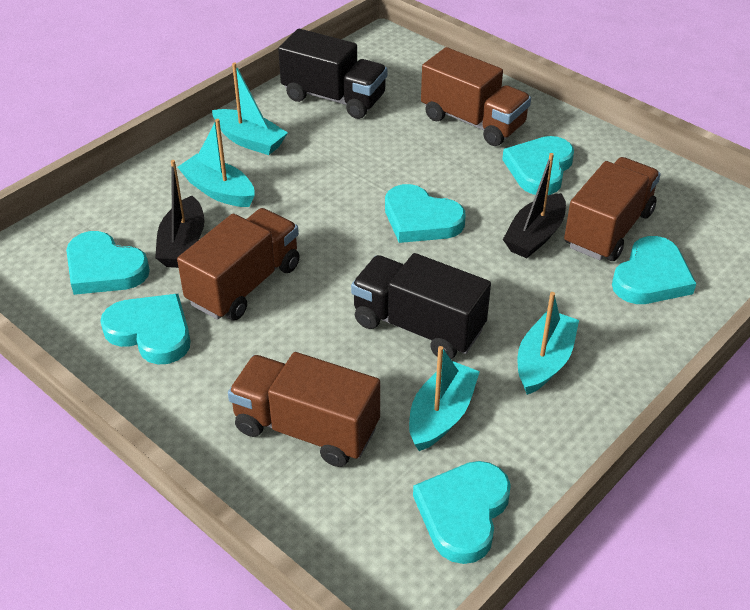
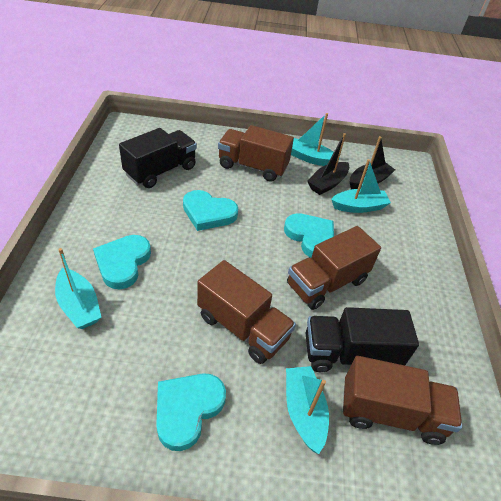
turquoise heart: 6 -> 4

